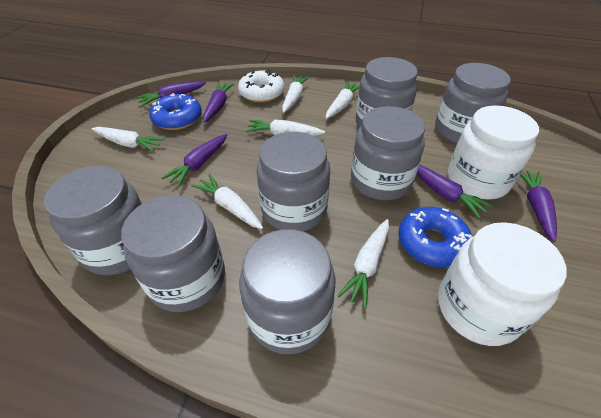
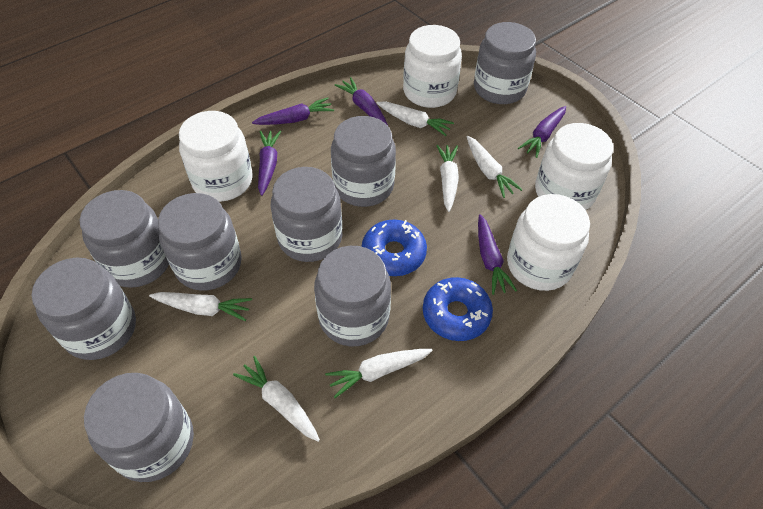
grey jar: 7 -> 8
white donut: 1 -> 0
white jar: 2 -> 4

